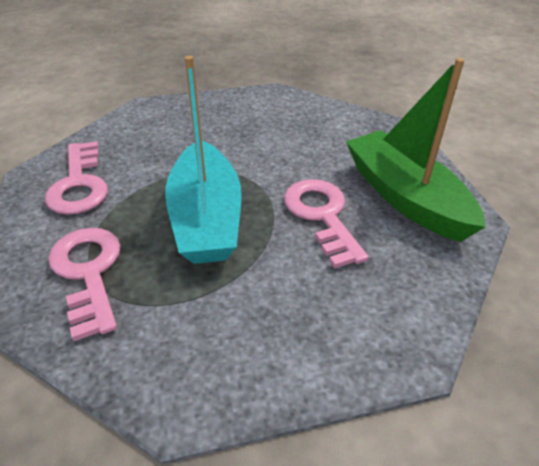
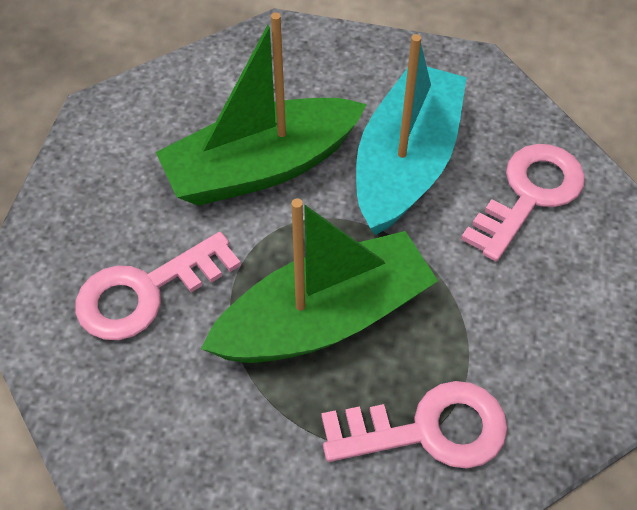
green boat: 1 -> 2

